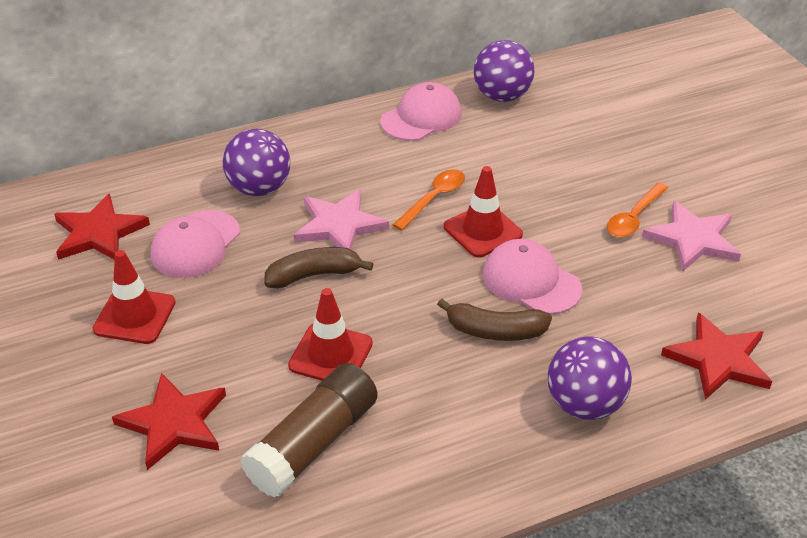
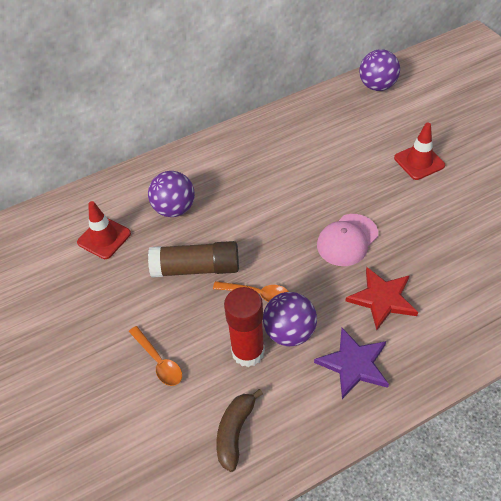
brown banana: 2 -> 1
pink cap: 3 -> 1
pink star: 2 -> 0
purple star: 0 -> 1
red glue stick: 0 -> 1
red star: 3 -> 1
red traffic cone: 3 -> 2

